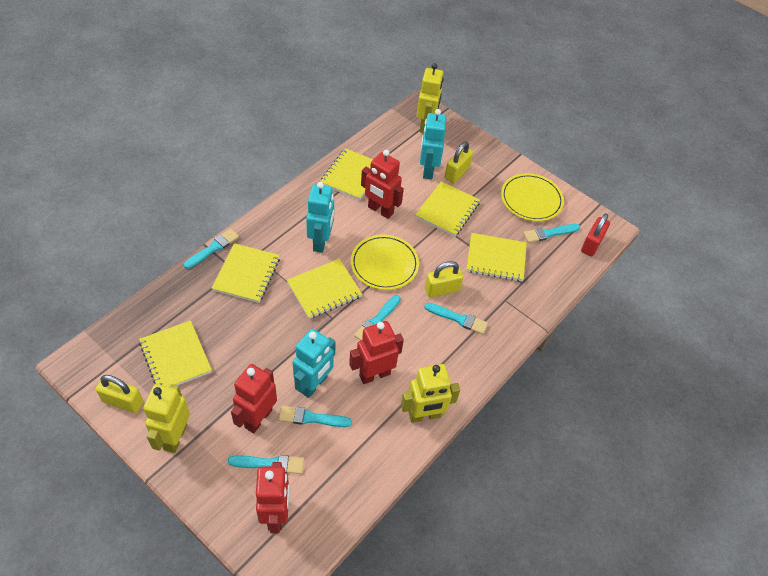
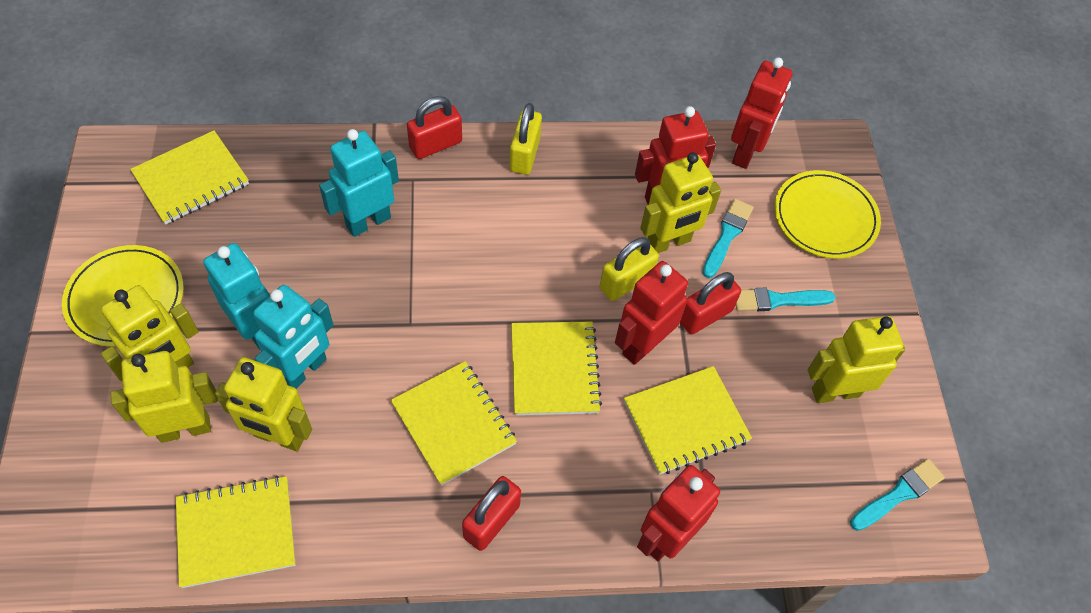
red padlock: 1 -> 3
turquoise brush: 6 -> 3
yellow notebook: 6 -> 5
yellow padlock: 3 -> 2
yellow robot: 3 -> 5

